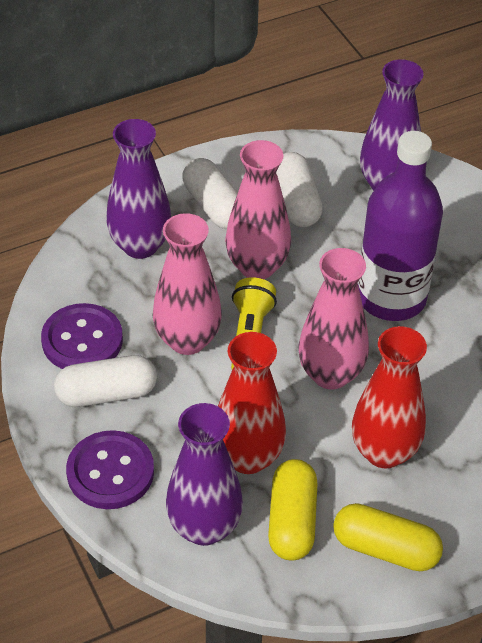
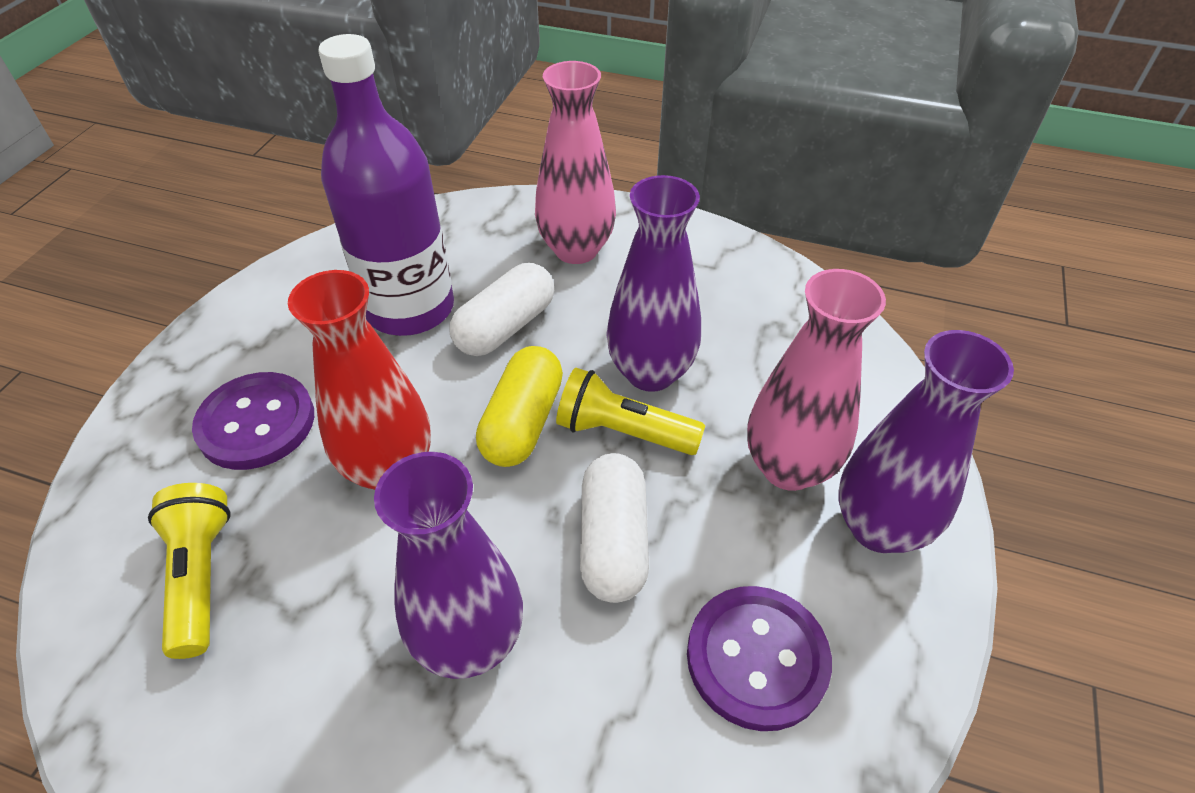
pink vase: 3 -> 2
red vase: 2 -> 1
white capsule: 3 -> 2
yellow capsule: 2 -> 1
yellow flashlight: 1 -> 2

